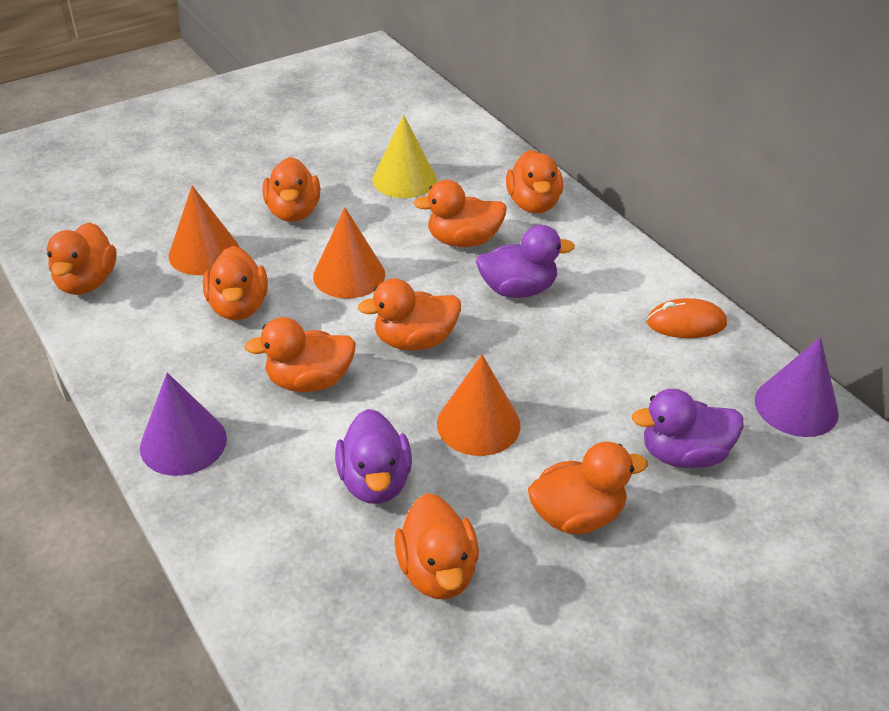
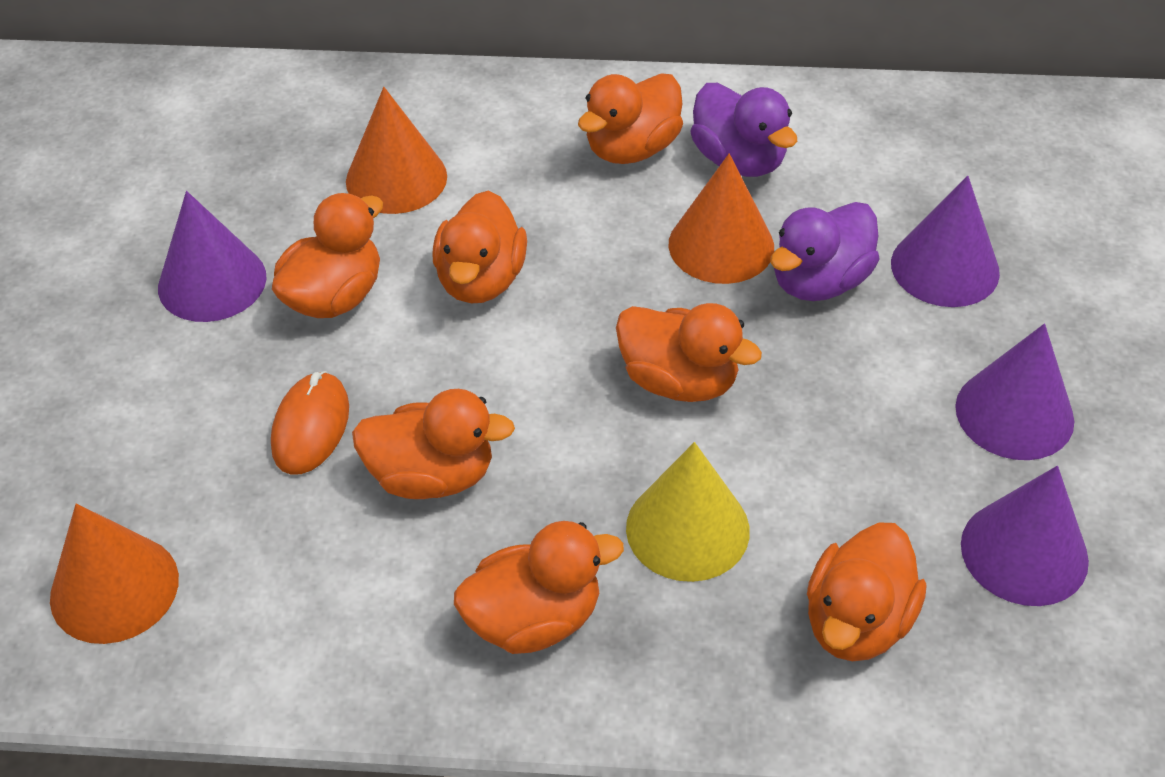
orange duck: 9 -> 7
purple cone: 2 -> 4
purple duck: 3 -> 2

